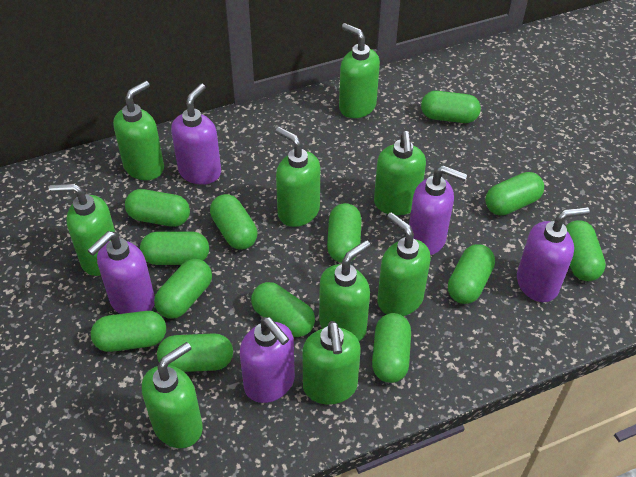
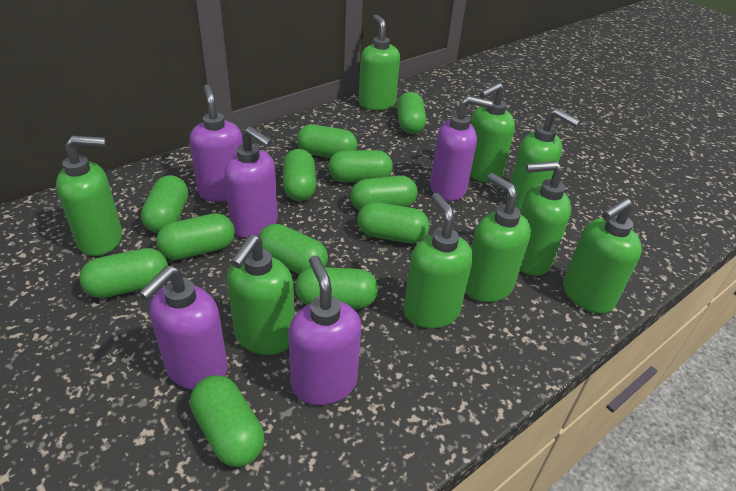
green capsule: 13 -> 12

